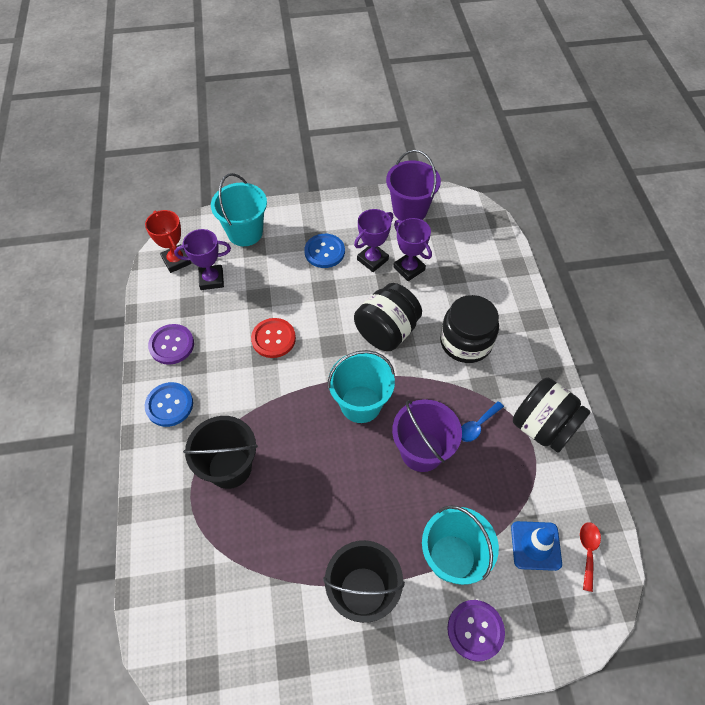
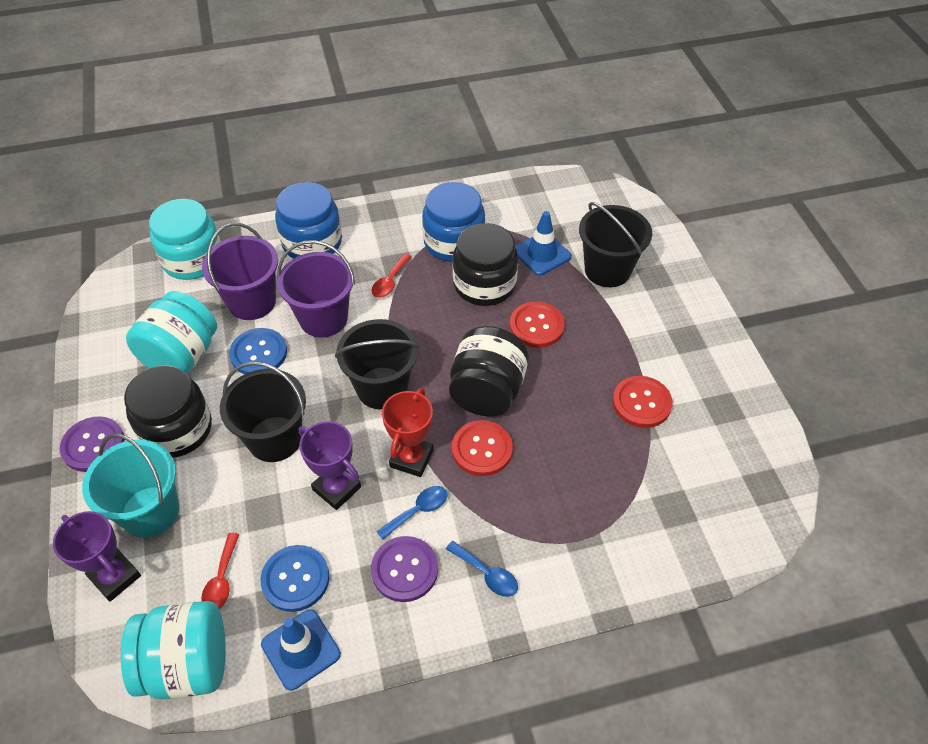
black bucket: 2 -> 3
blue jar: 0 -> 2
blue spoon: 1 -> 2
blue traffic cone: 1 -> 2
purple trophy: 3 -> 2
red button: 1 -> 3
red spoon: 1 -> 2
turquoise bucket: 3 -> 1
turquoise jar: 0 -> 3

